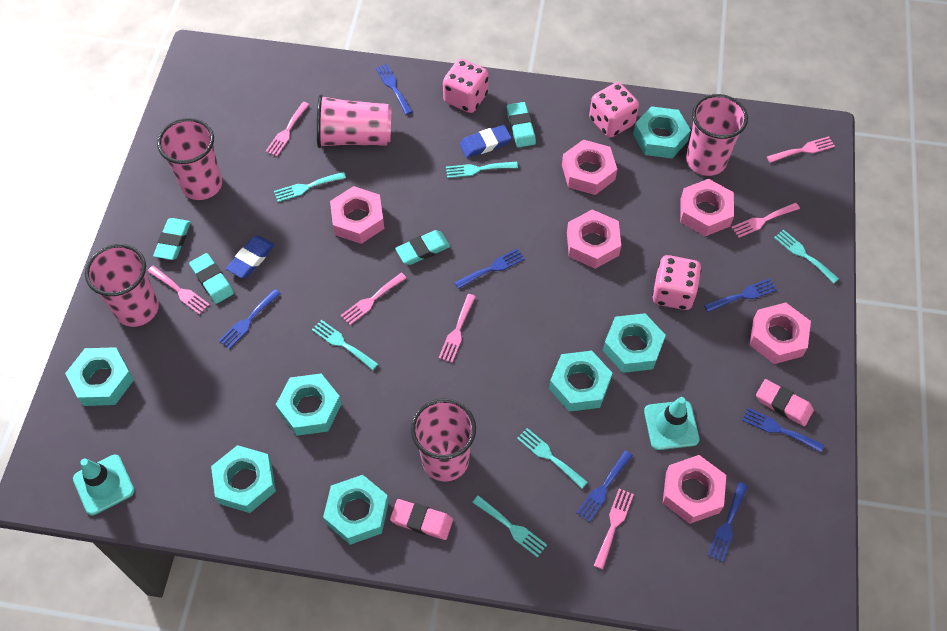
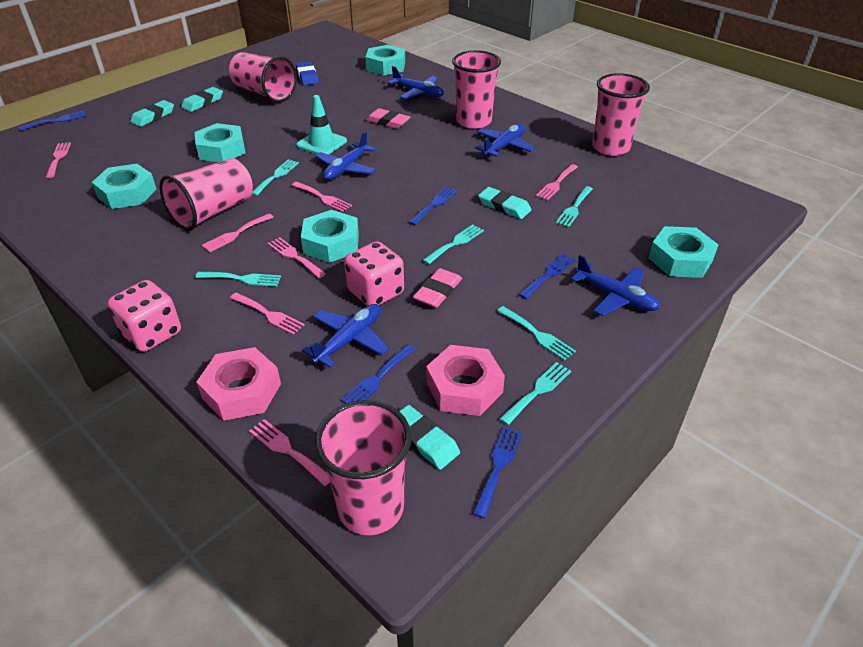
blue eraser: 2 -> 1
blue fork: 7 -> 5
blue plane: 0 -> 5
pink dice: 3 -> 2
pink nut: 6 -> 2
turquoise nut: 7 -> 5
turquoise traffic cone: 2 -> 1

